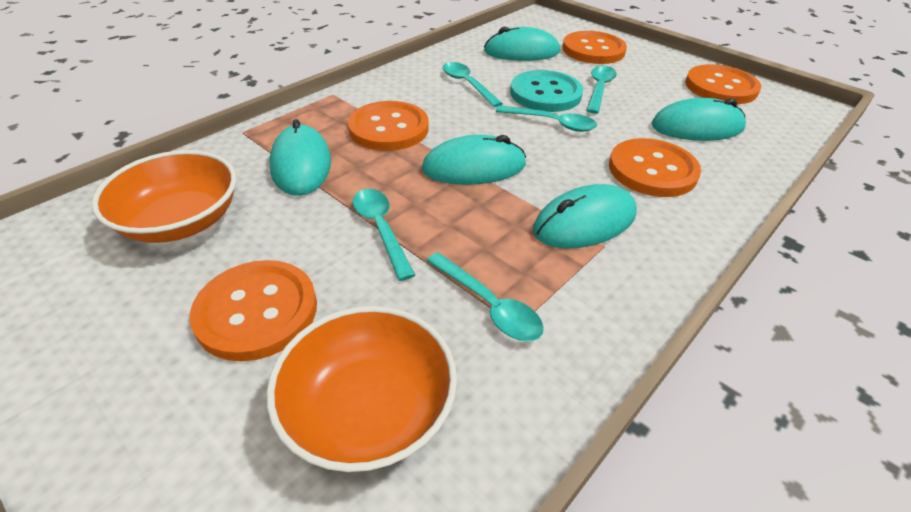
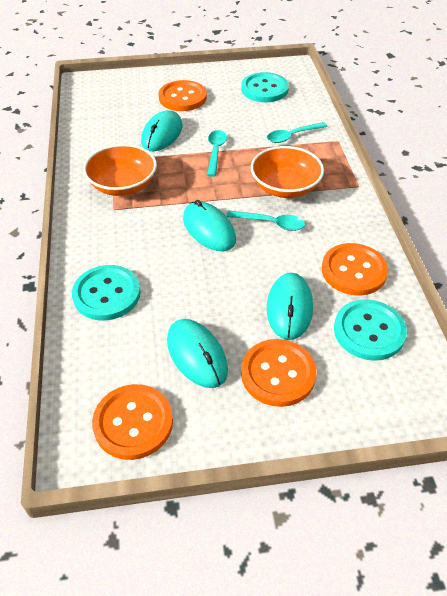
orange button: 5 -> 4
turquoise button: 1 -> 3
turquoise mouse: 5 -> 4
turquoise spoon: 5 -> 3

